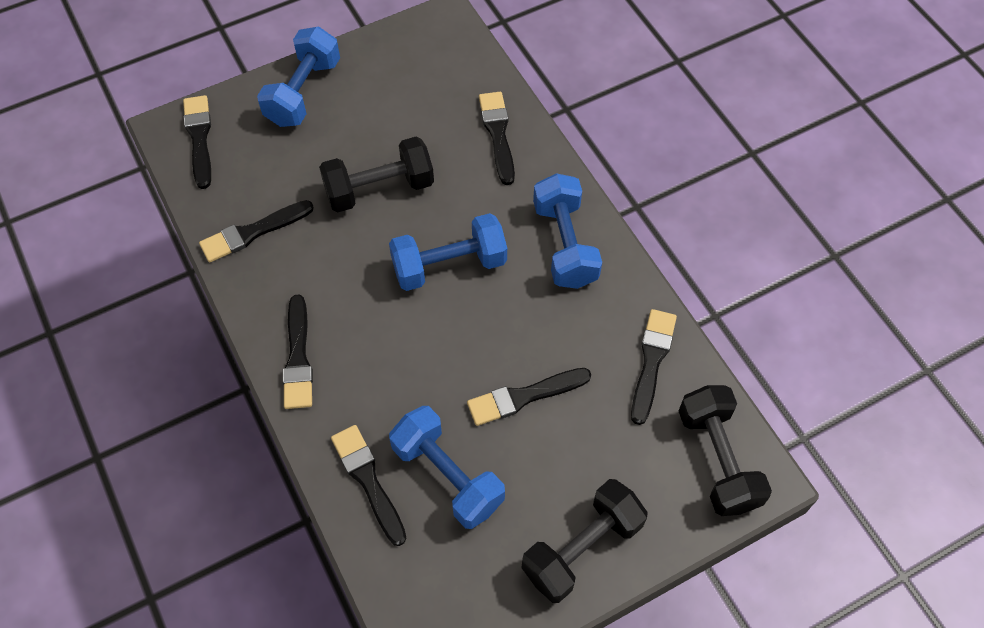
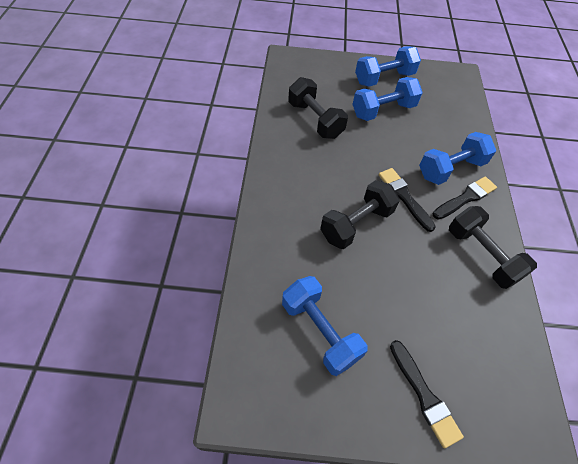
black brush: 7 -> 3

